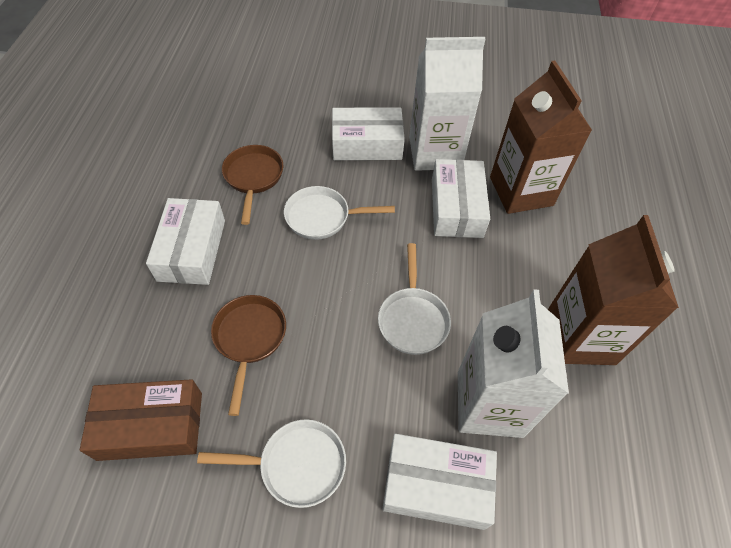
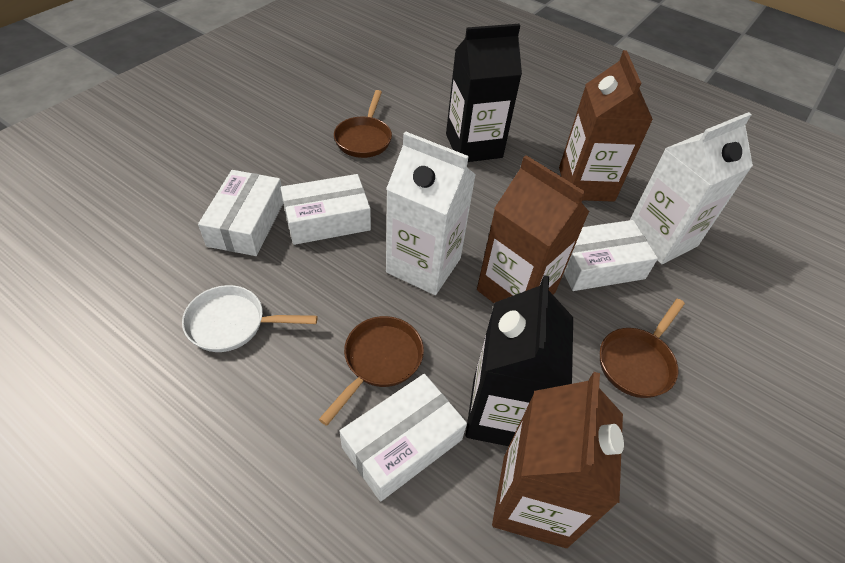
black carton: 0 -> 2
brown box: 1 -> 0
brown carton: 2 -> 3
brown pan: 2 -> 3
white pan: 3 -> 1

